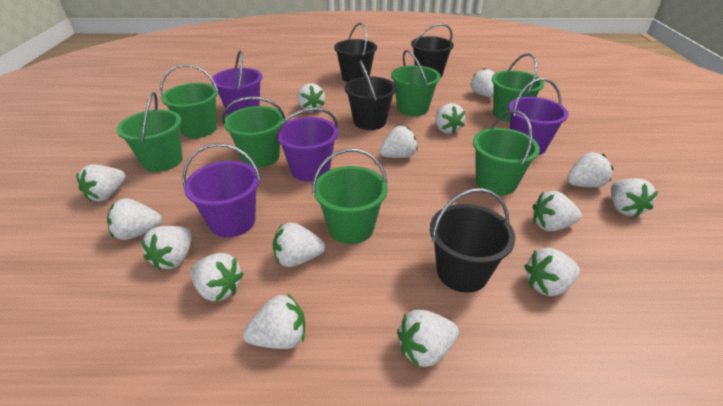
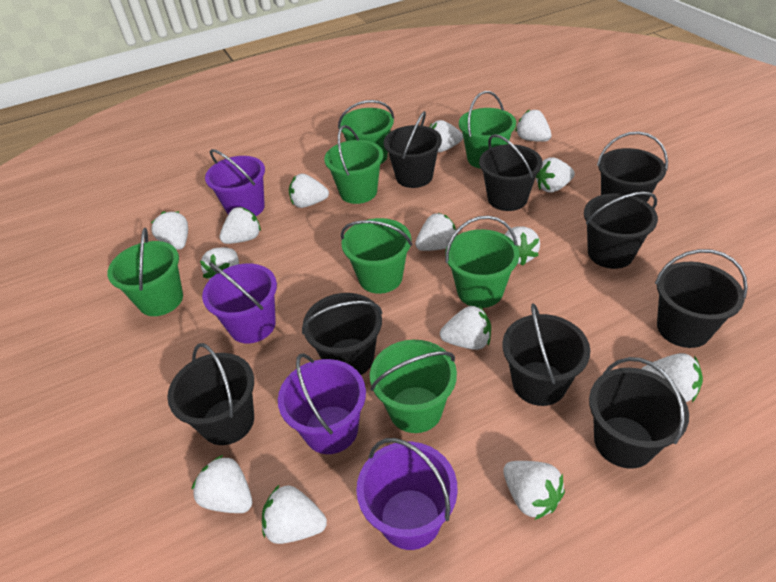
black bucket: 4 -> 9
white strawberry: 15 -> 14

